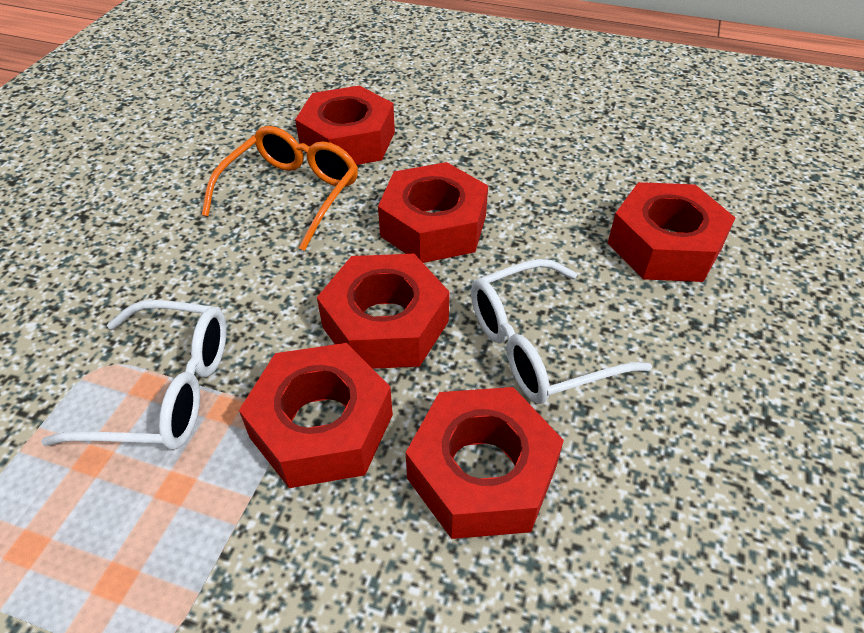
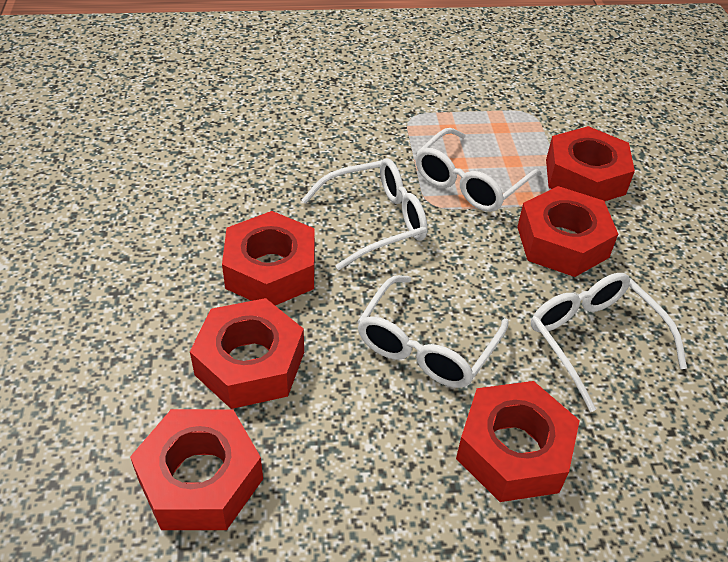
orange glasses: 1 -> 0
white glasses: 2 -> 4

